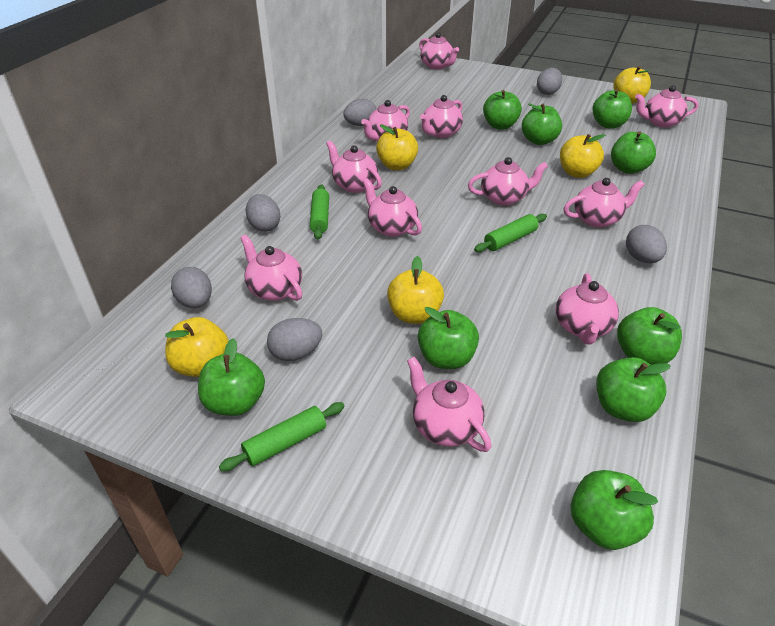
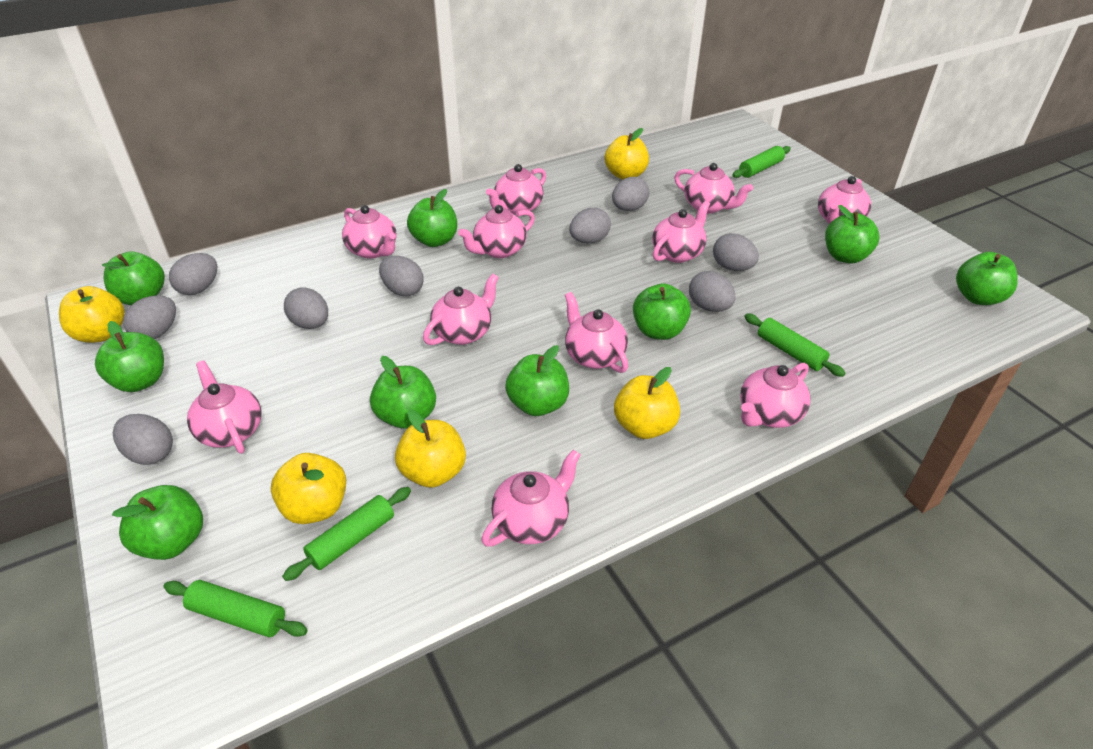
green rolling pin: 3 -> 4
grey egg: 6 -> 9

